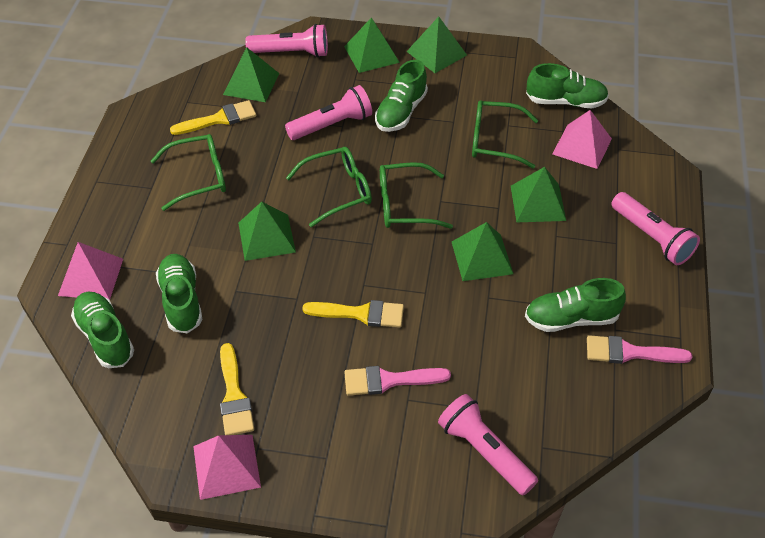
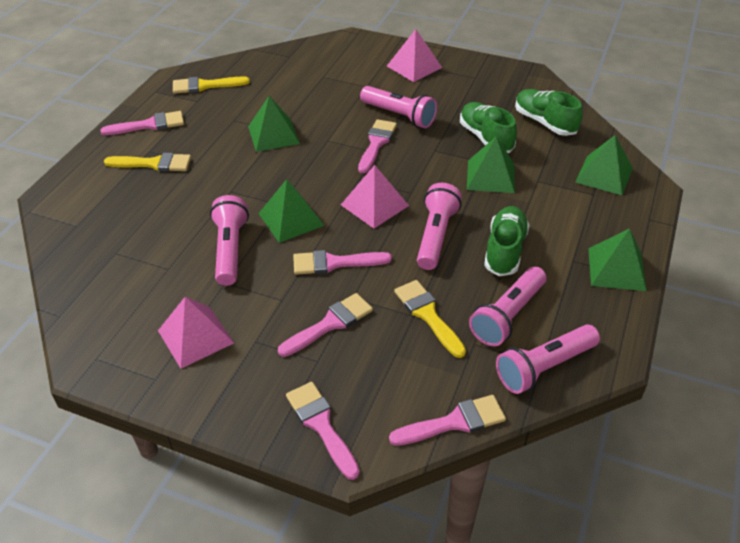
green glasses: 4 -> 0
green pyramid: 6 -> 5
green shoe: 5 -> 3
pink brush: 2 -> 6
pink flashlight: 4 -> 5

